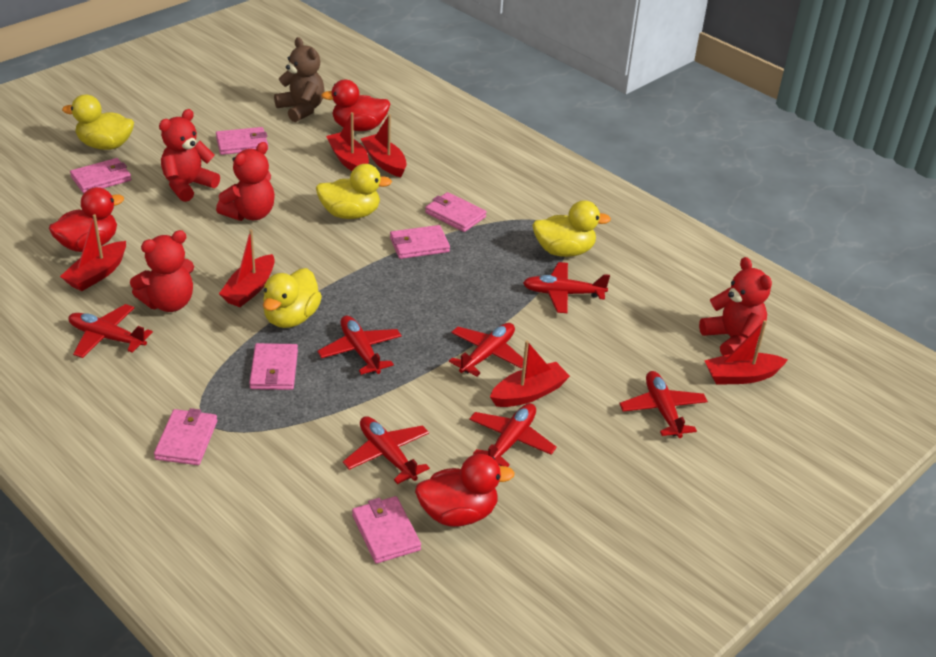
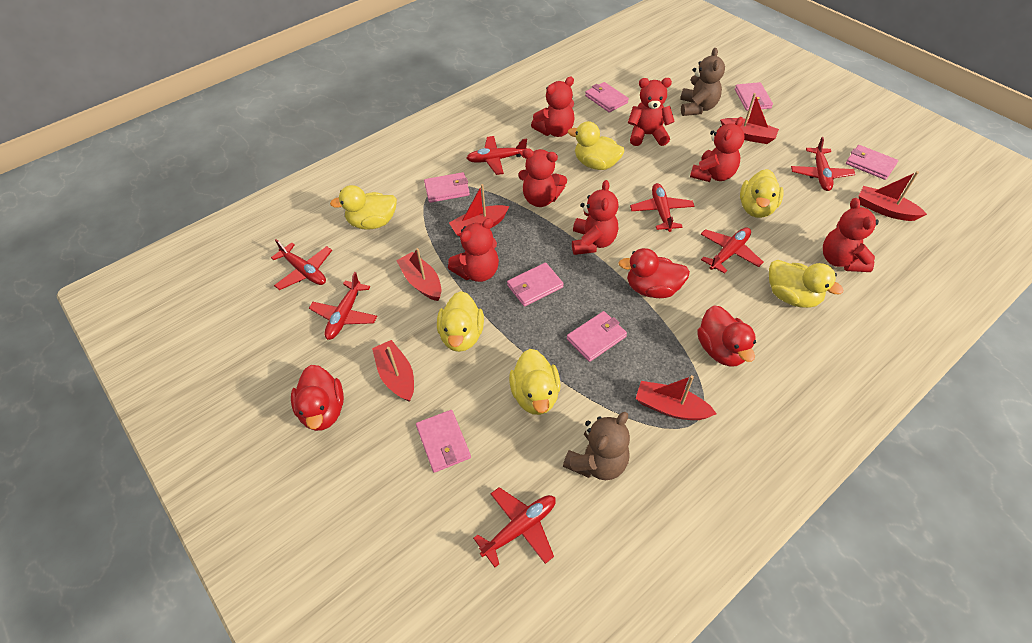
brown teddy bear: 1 -> 2
red teddy bear: 4 -> 7
yellow duck: 4 -> 6

